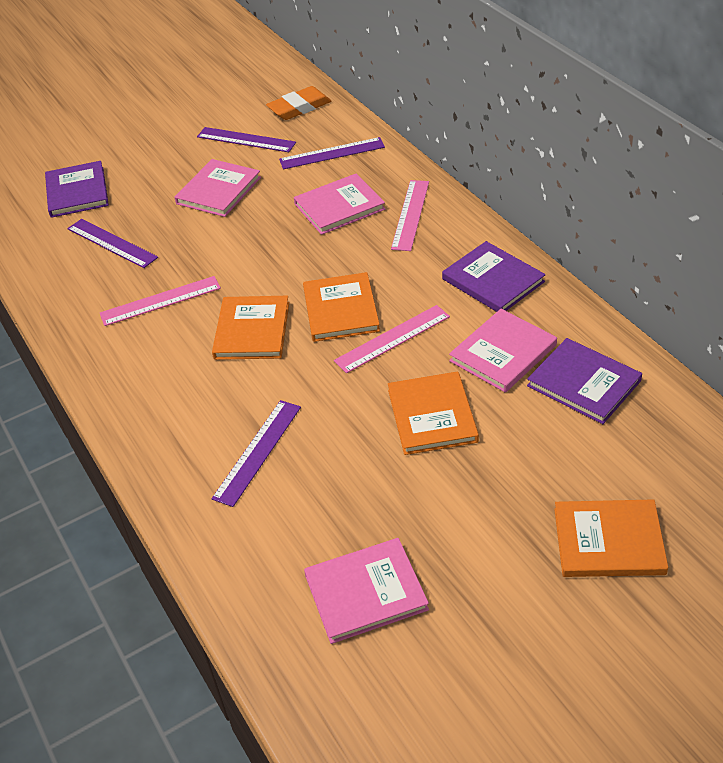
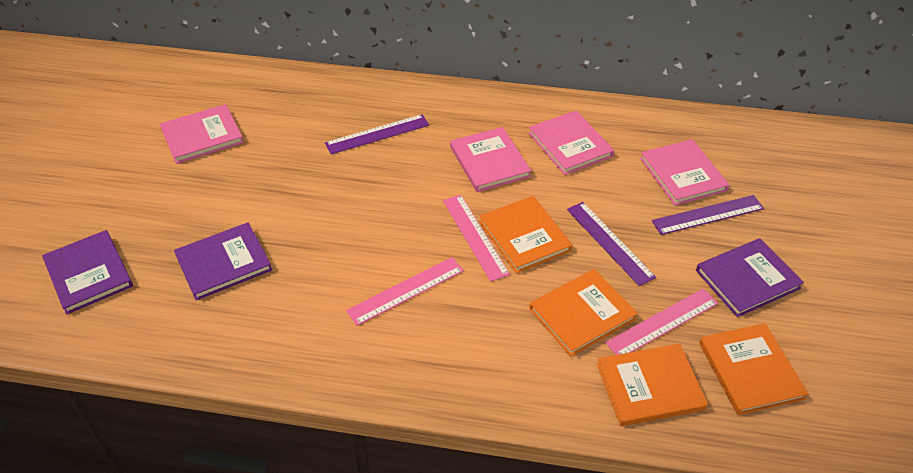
orange eraser: 1 -> 0
purple ruler: 4 -> 3

